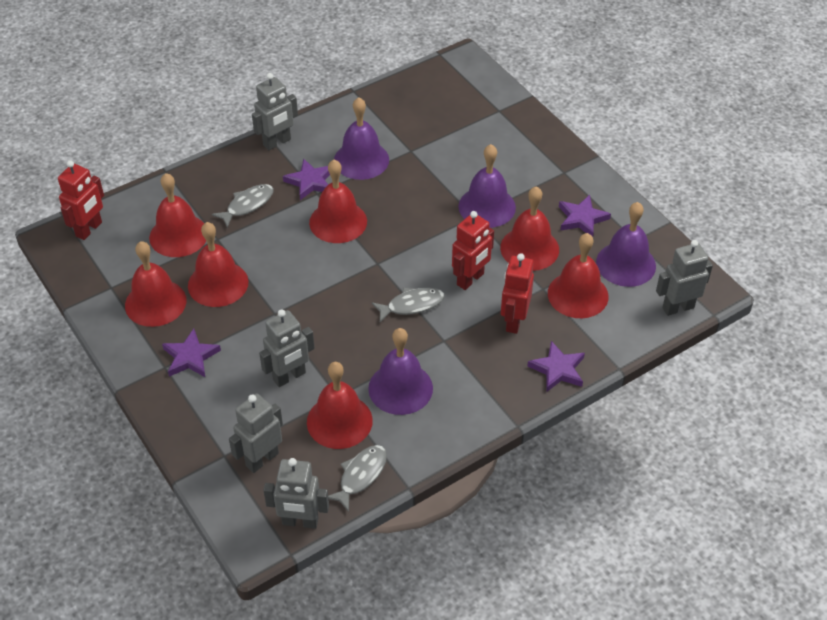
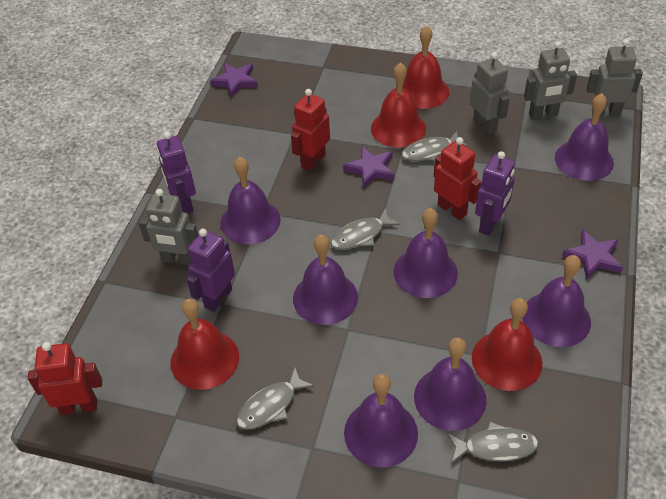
grey fish: 3 -> 4
grey robot: 5 -> 4
purple bell: 4 -> 7
purple robot: 0 -> 3
purple star: 4 -> 3
red bell: 7 -> 4

